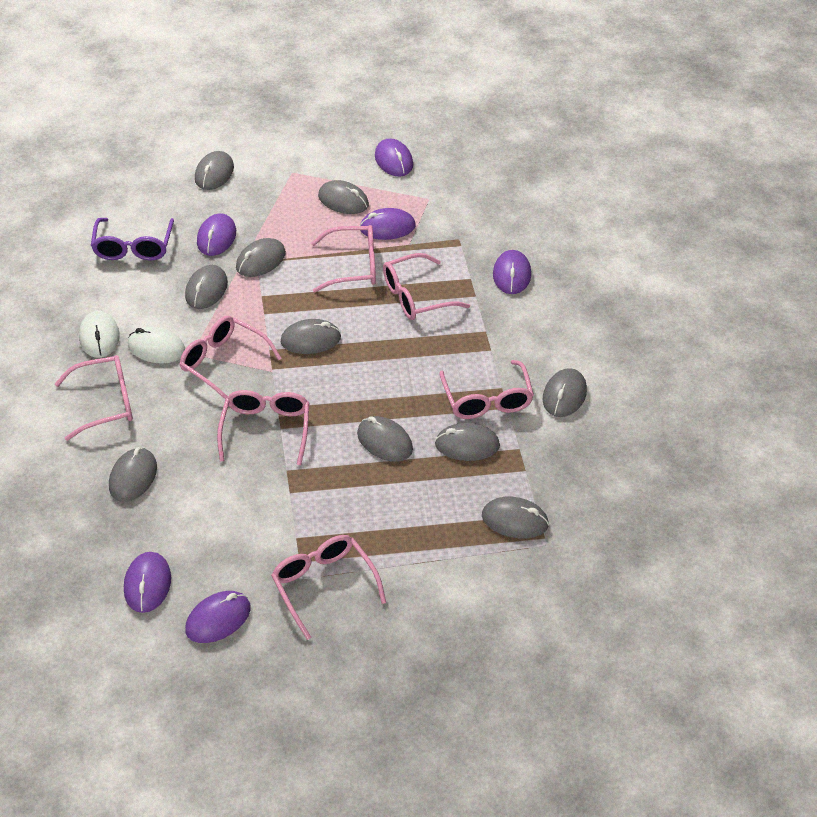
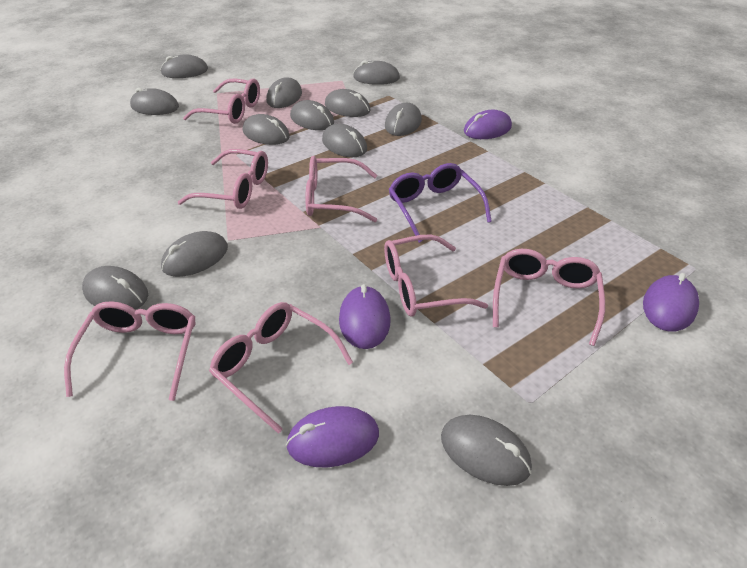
grey mouse: 10 -> 12
purple mouse: 6 -> 4
white mouse: 2 -> 0

